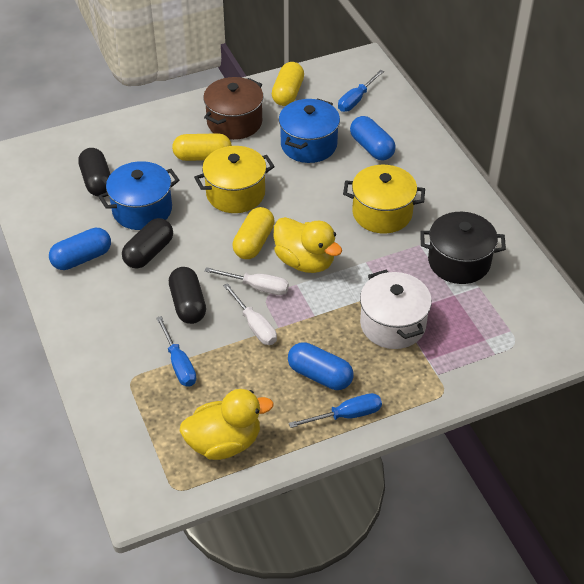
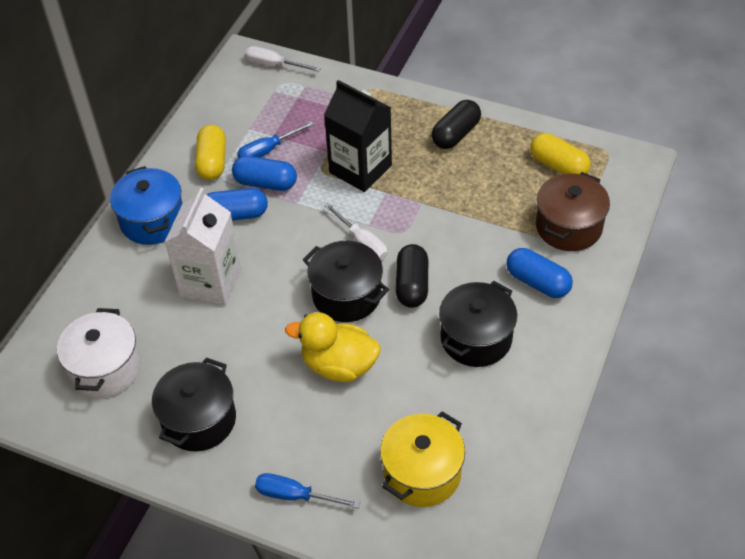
black capsule: 3 -> 2
black carton: 0 -> 1
black pot: 1 -> 3
blue pot: 2 -> 1
blue screwdriver: 3 -> 2
white carton: 0 -> 1
yellow capsule: 3 -> 2
yellow duck: 2 -> 1
yellow pot: 2 -> 1

